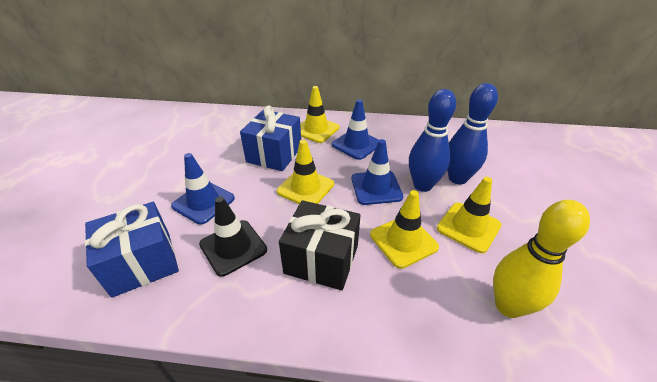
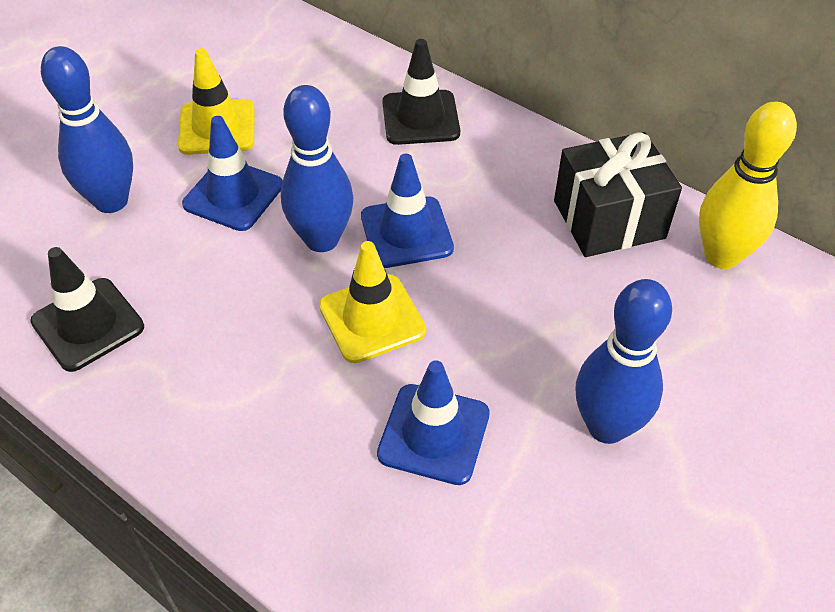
black traffic cone: 1 -> 2
blue bowling pin: 2 -> 3
blue gift: 2 -> 0
yellow traffic cone: 4 -> 2

